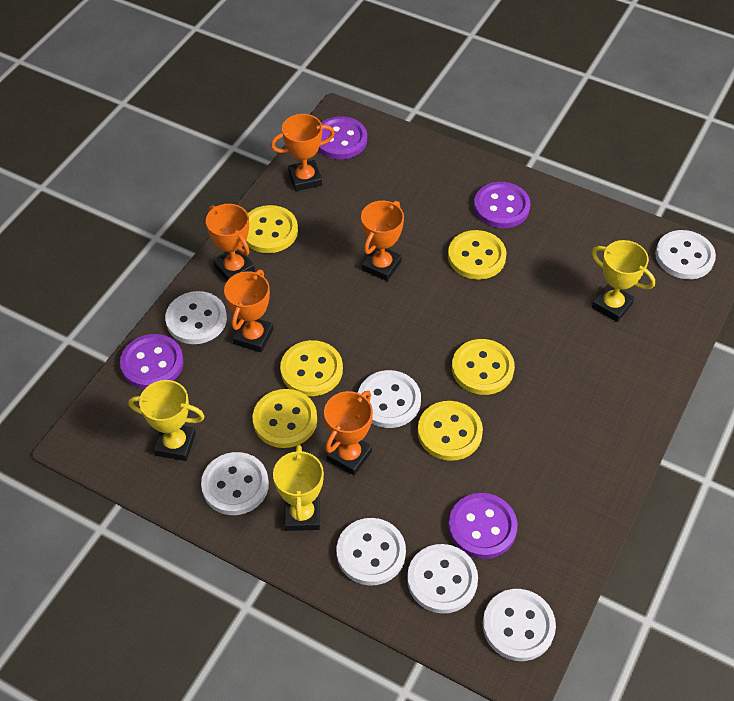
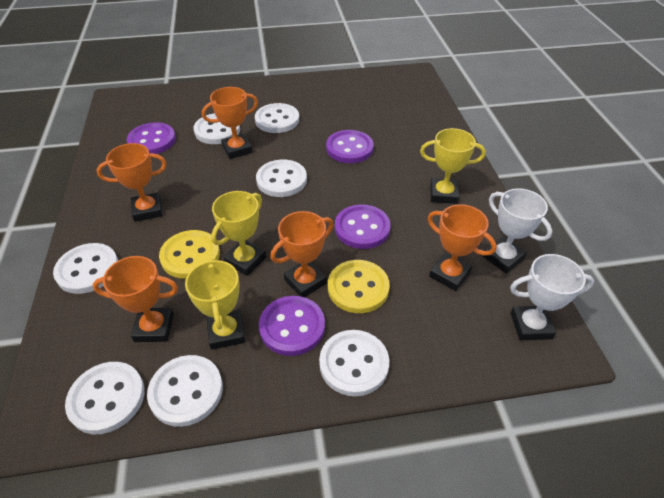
white trophy: 0 -> 2
yellow button: 6 -> 2

